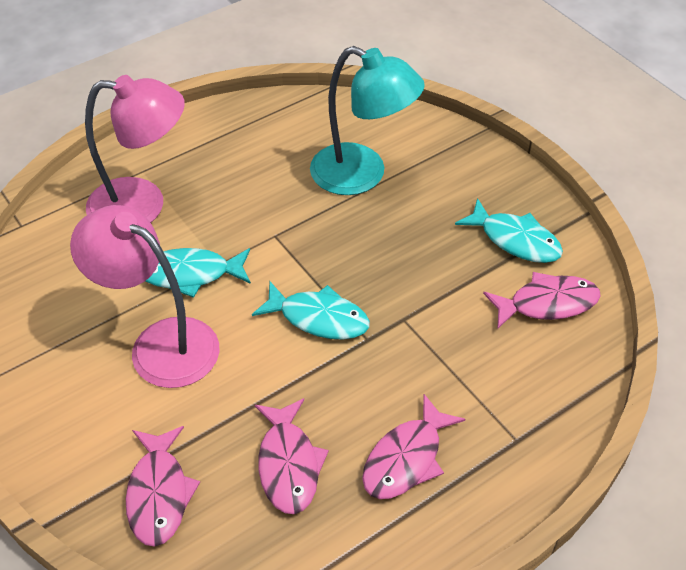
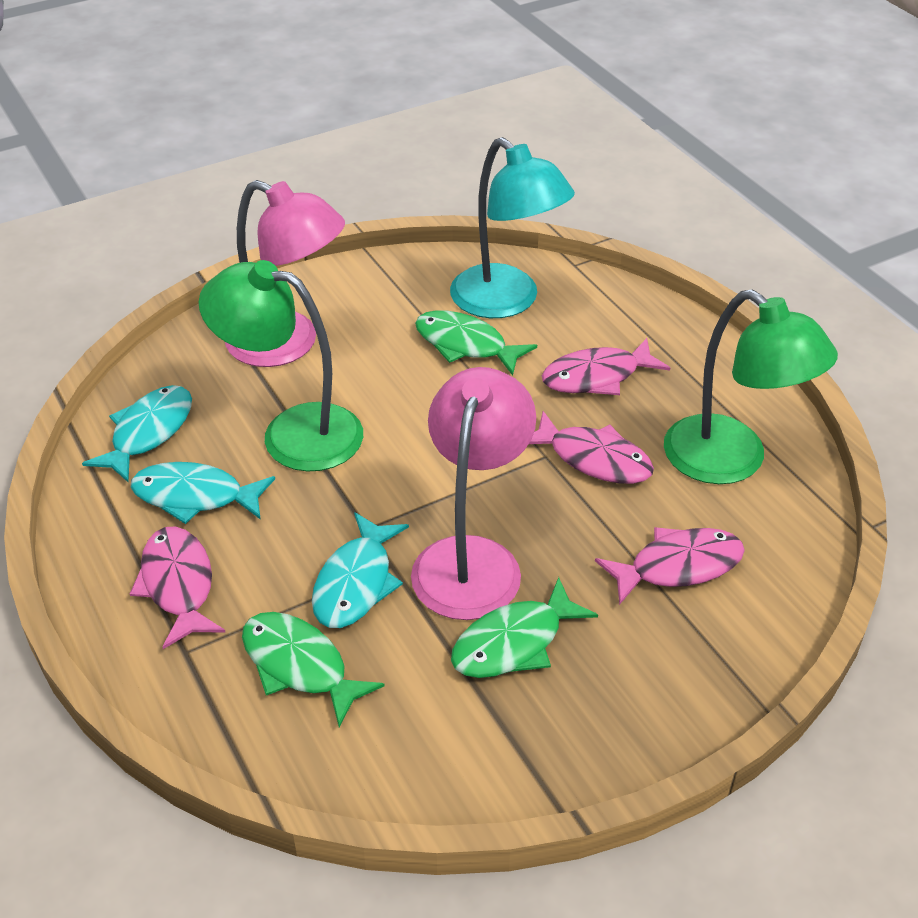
green fish: 0 -> 3
green lamp: 0 -> 2

